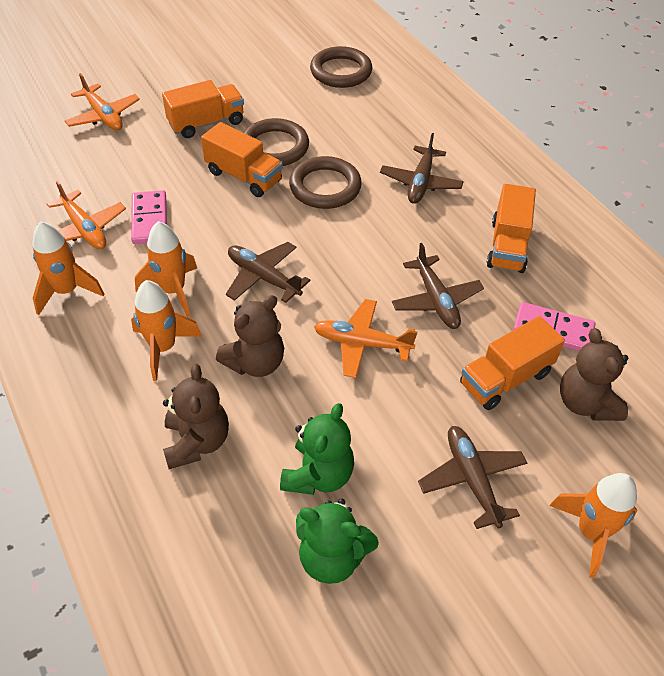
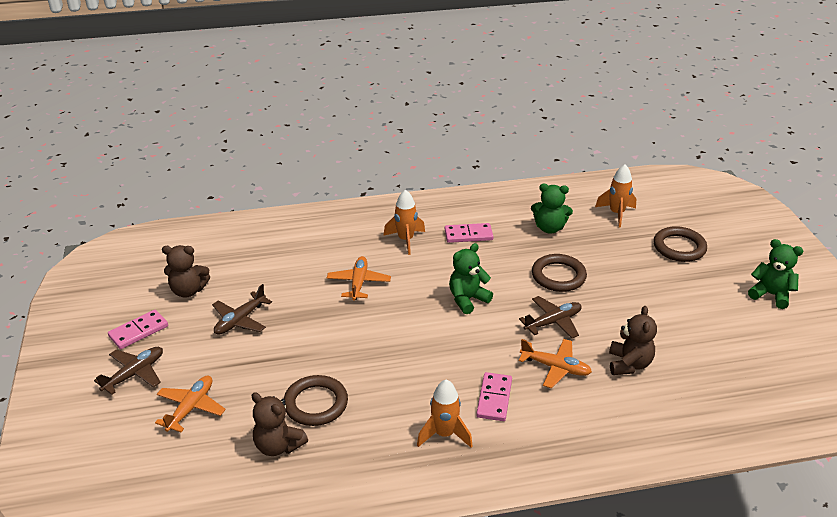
brown plane: 4 -> 3
green teddy bear: 2 -> 3
orange rocket: 4 -> 3
orange truck: 4 -> 0
pink domino: 2 -> 3

